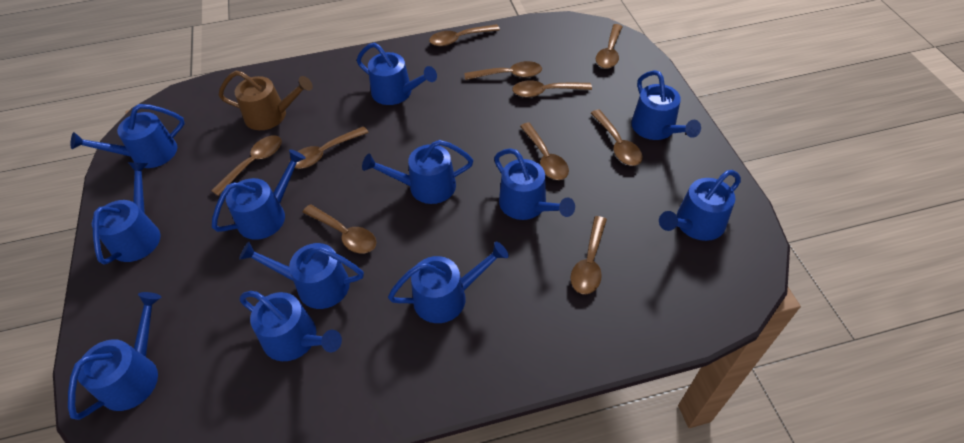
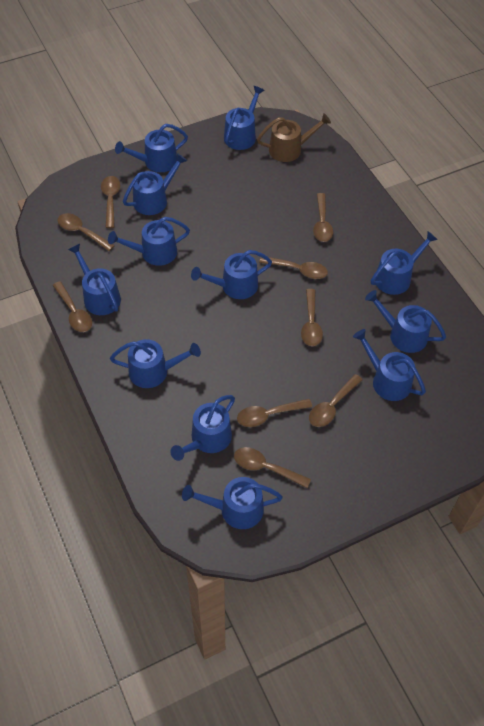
brown spoon: 10 -> 9

